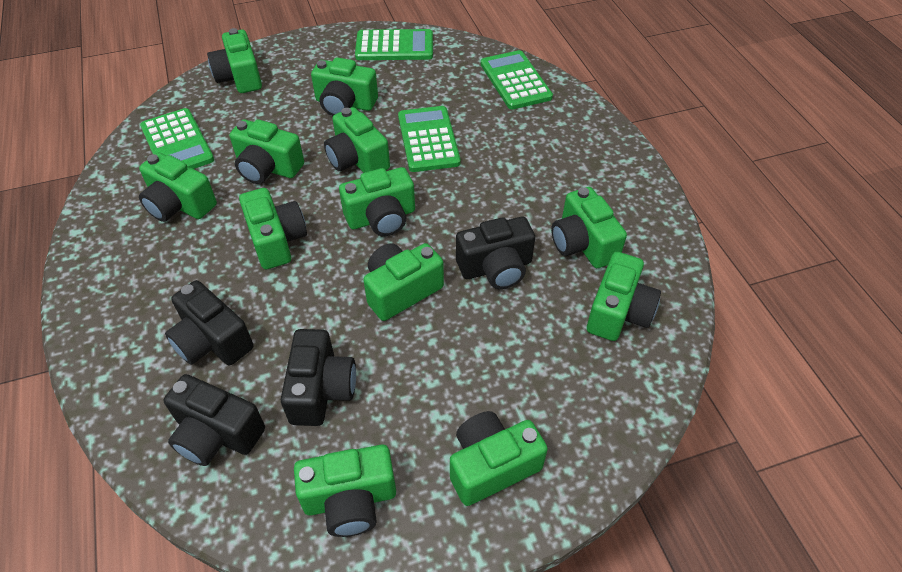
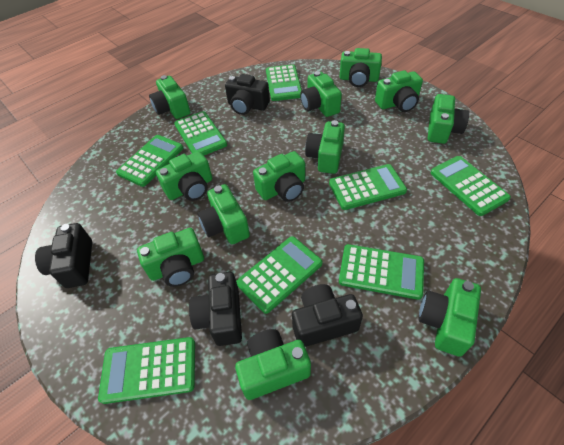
green calculator: 4 -> 8

